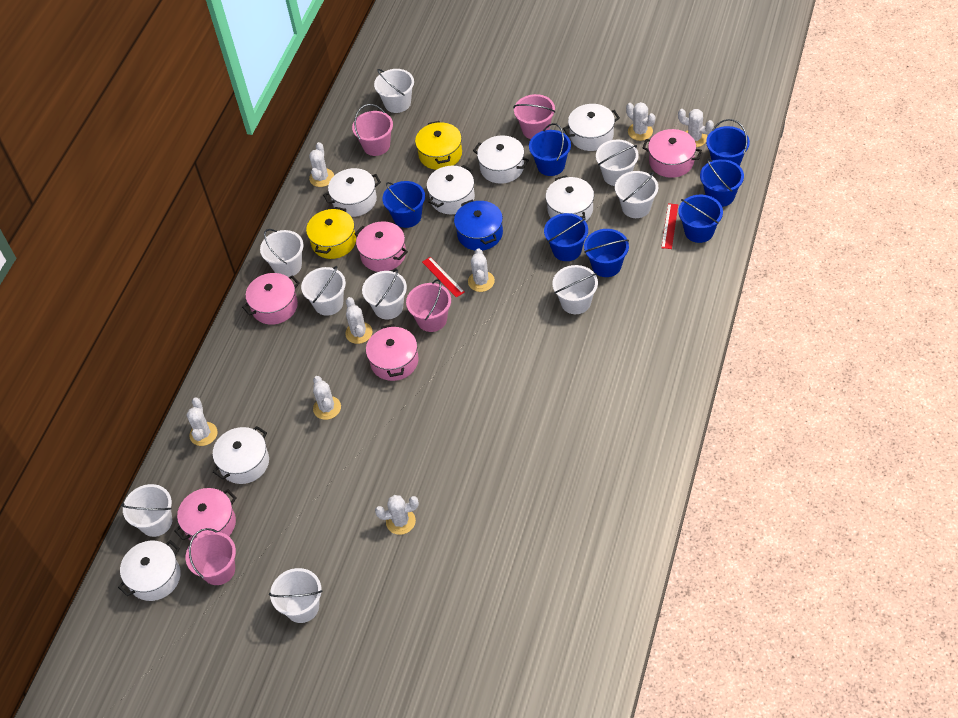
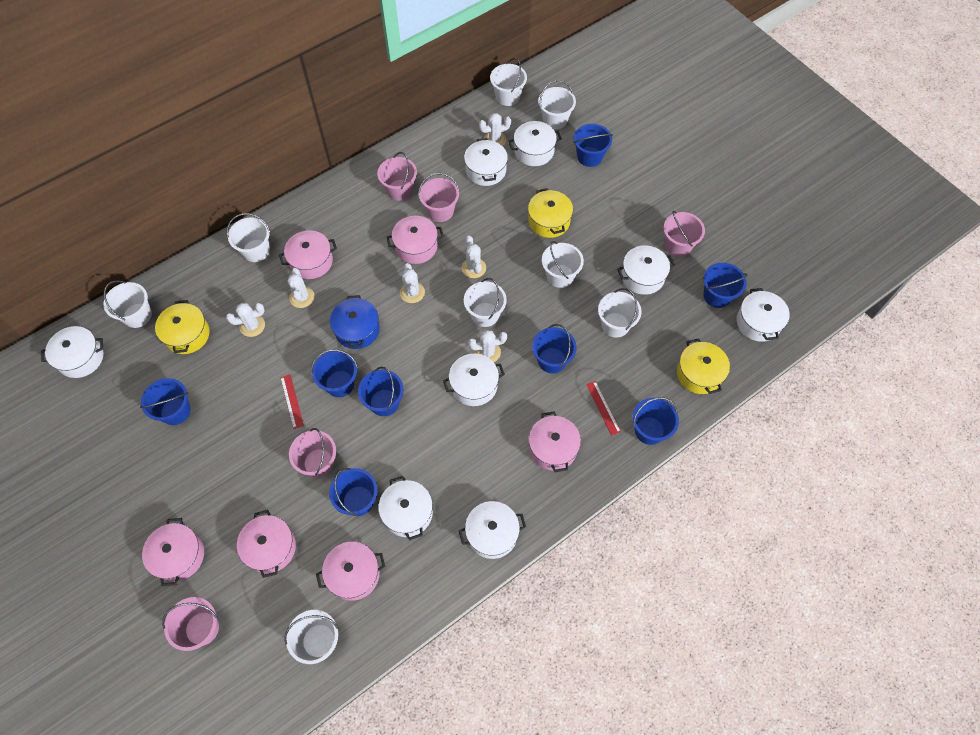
blue bucket: 7 -> 8
pink bucket: 4 -> 5
pink pot: 5 -> 6
white bucket: 9 -> 8
white cactus: 8 -> 6
white pot: 7 -> 8
yellow pot: 2 -> 3

